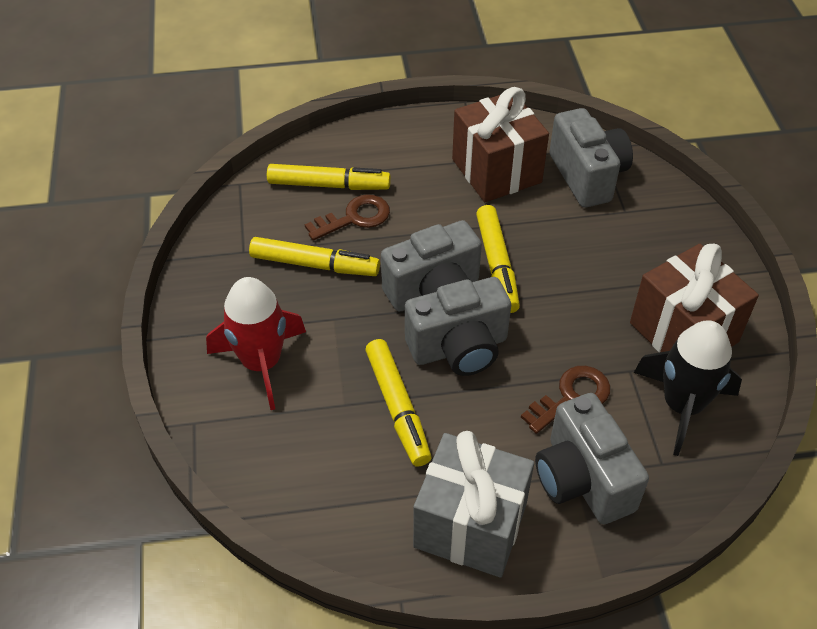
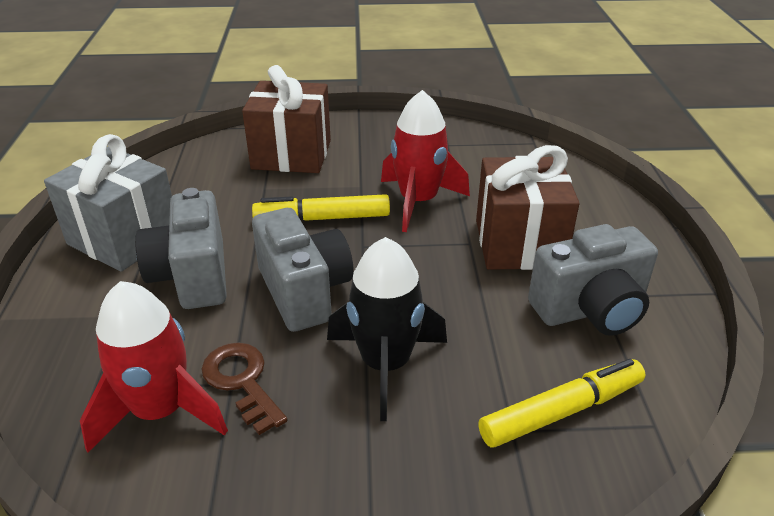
brown key: 2 -> 1
grey camera: 4 -> 3
red rocket: 1 -> 2
yellow marker: 4 -> 2

